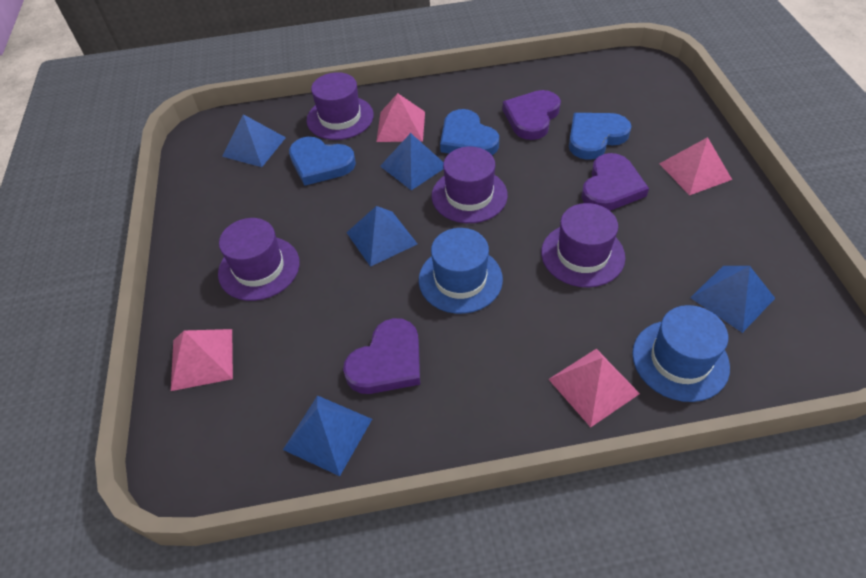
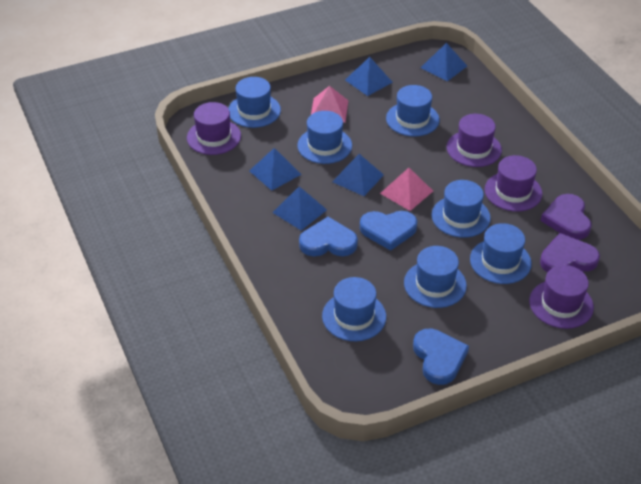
blue hat: 2 -> 7
pink pyramid: 4 -> 2
purple heart: 3 -> 2

